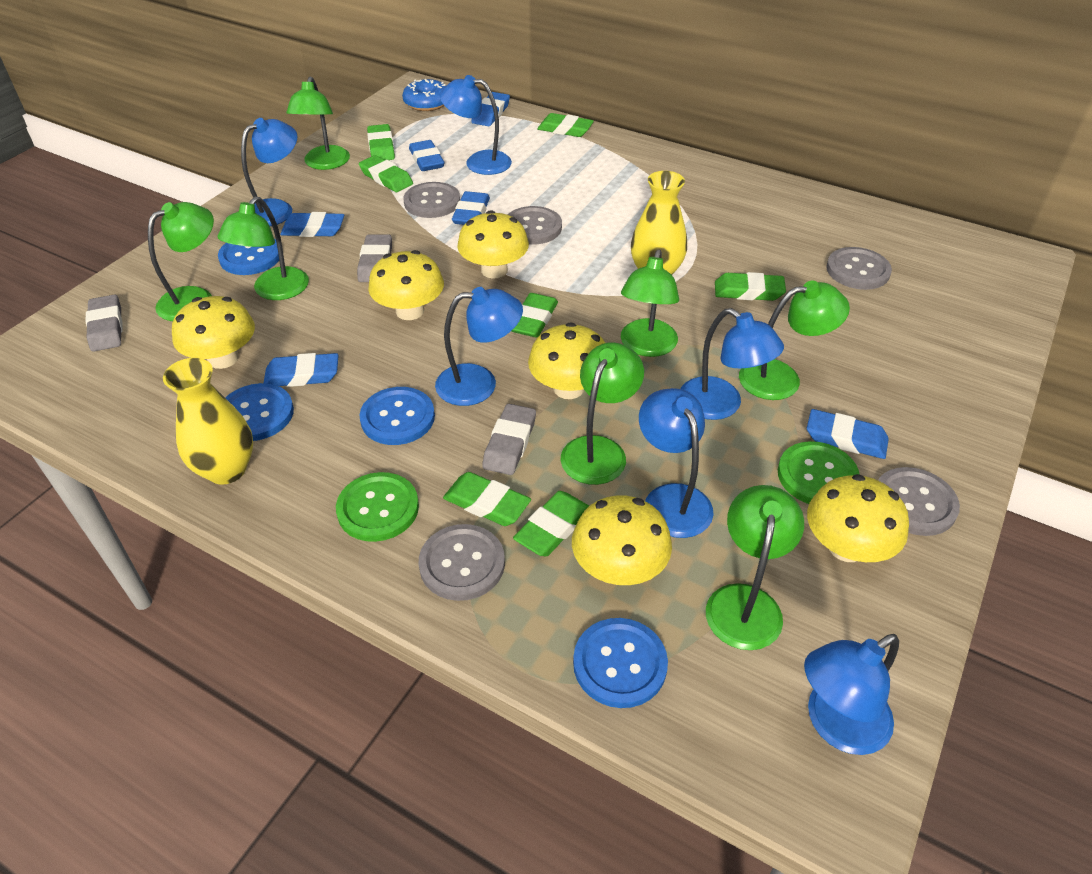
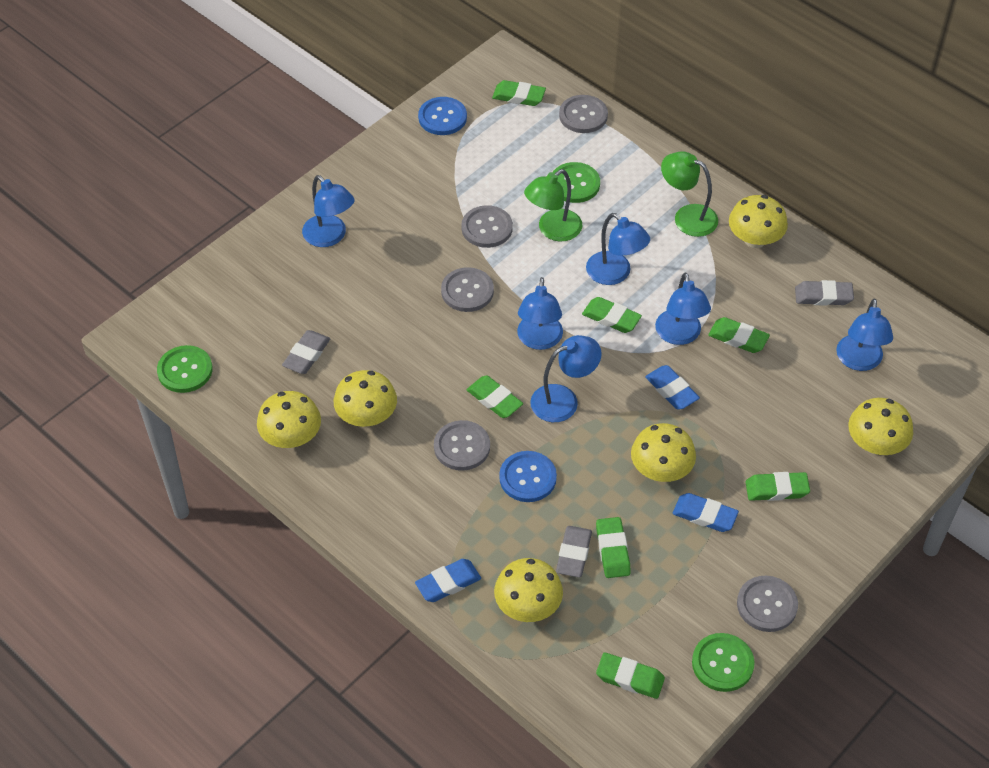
blue button: 4 -> 2
blue donut: 1 -> 0
blue eraser: 6 -> 3
green button: 2 -> 3
green lamp: 7 -> 2
yellow vase: 2 -> 0

